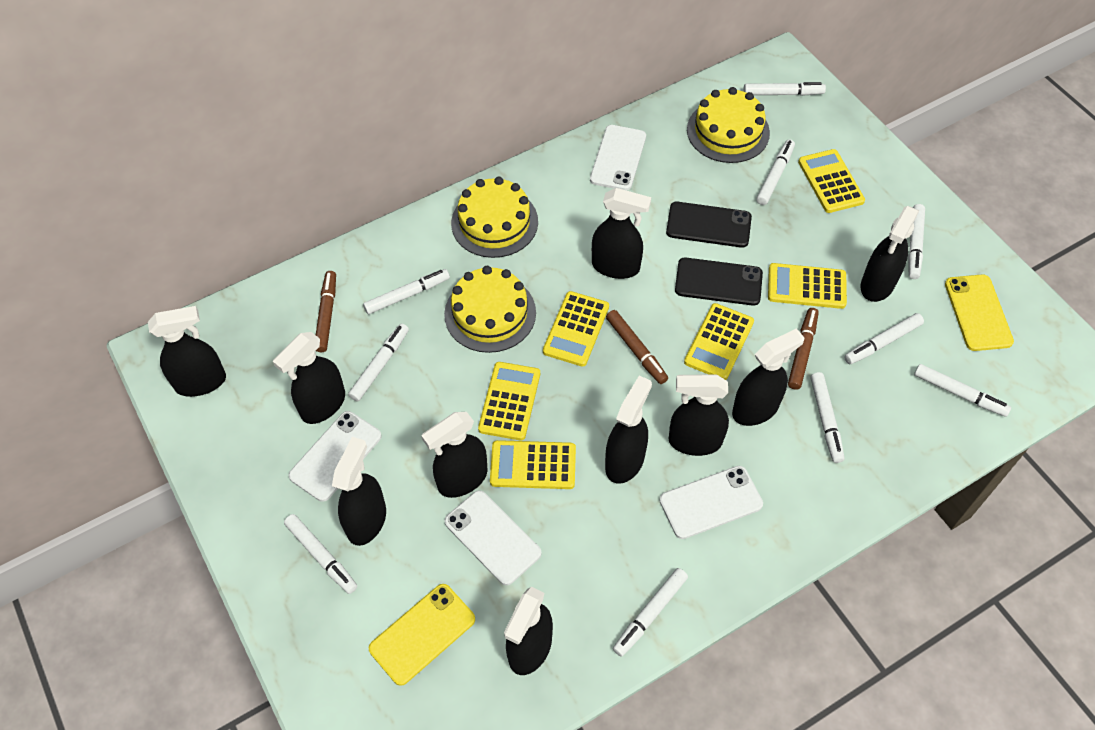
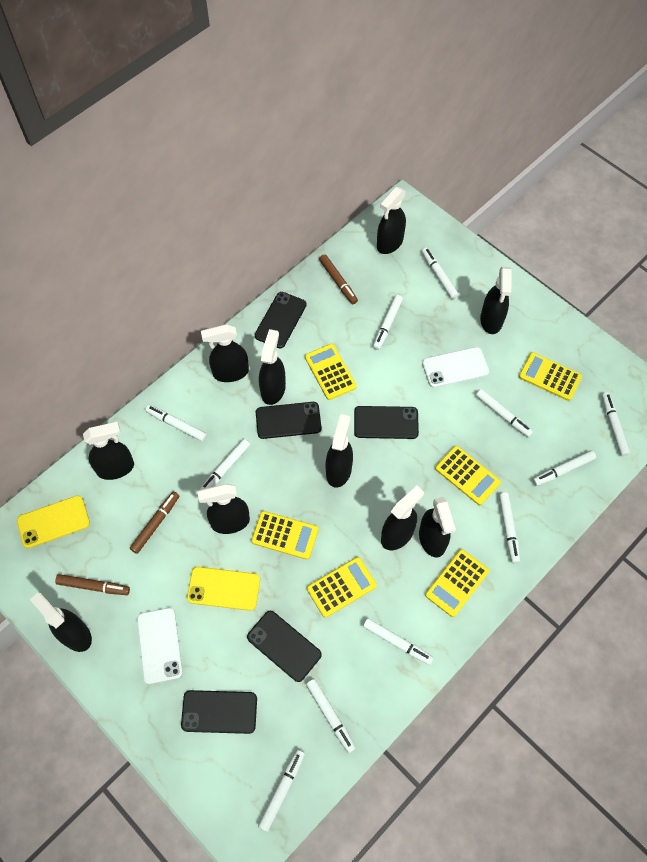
black phone: 2 -> 5
white marker: 10 -> 11
white phone: 4 -> 2
yellow cake: 3 -> 0

